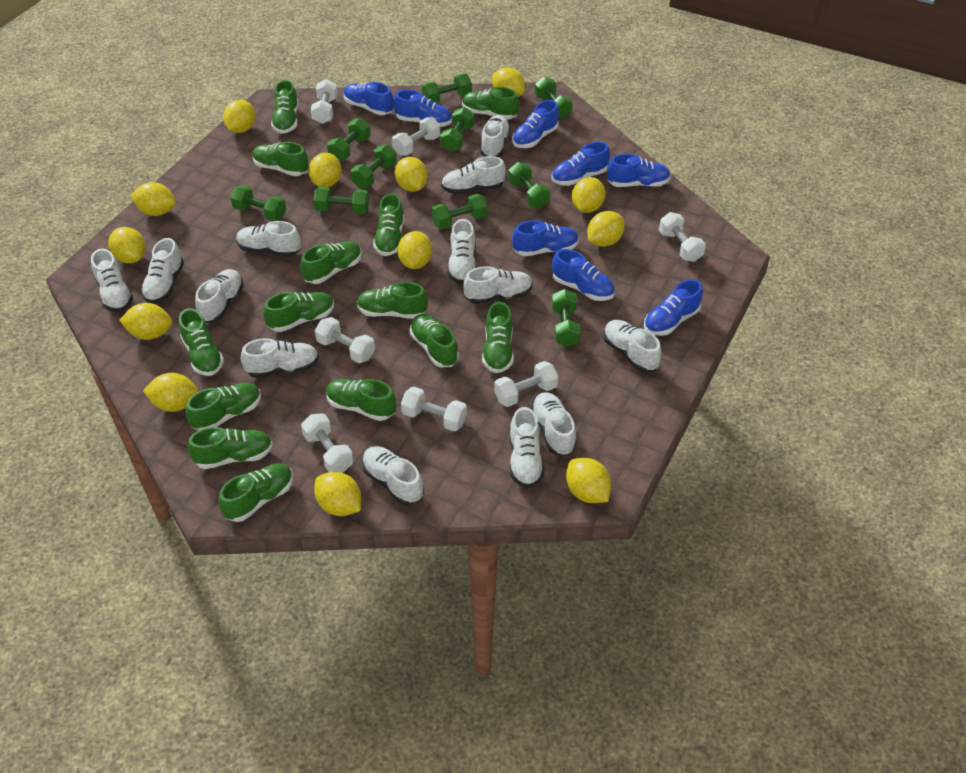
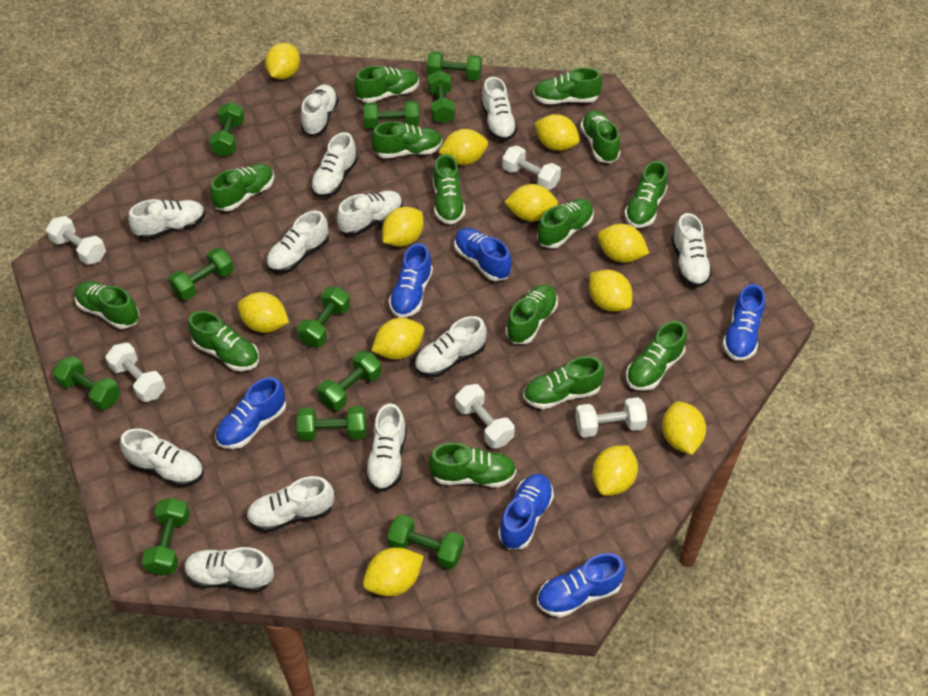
blue shoe: 8 -> 6
green dumbbell: 10 -> 11
white dumbbell: 7 -> 5
white shoe: 13 -> 12
yellow lemon: 13 -> 12

